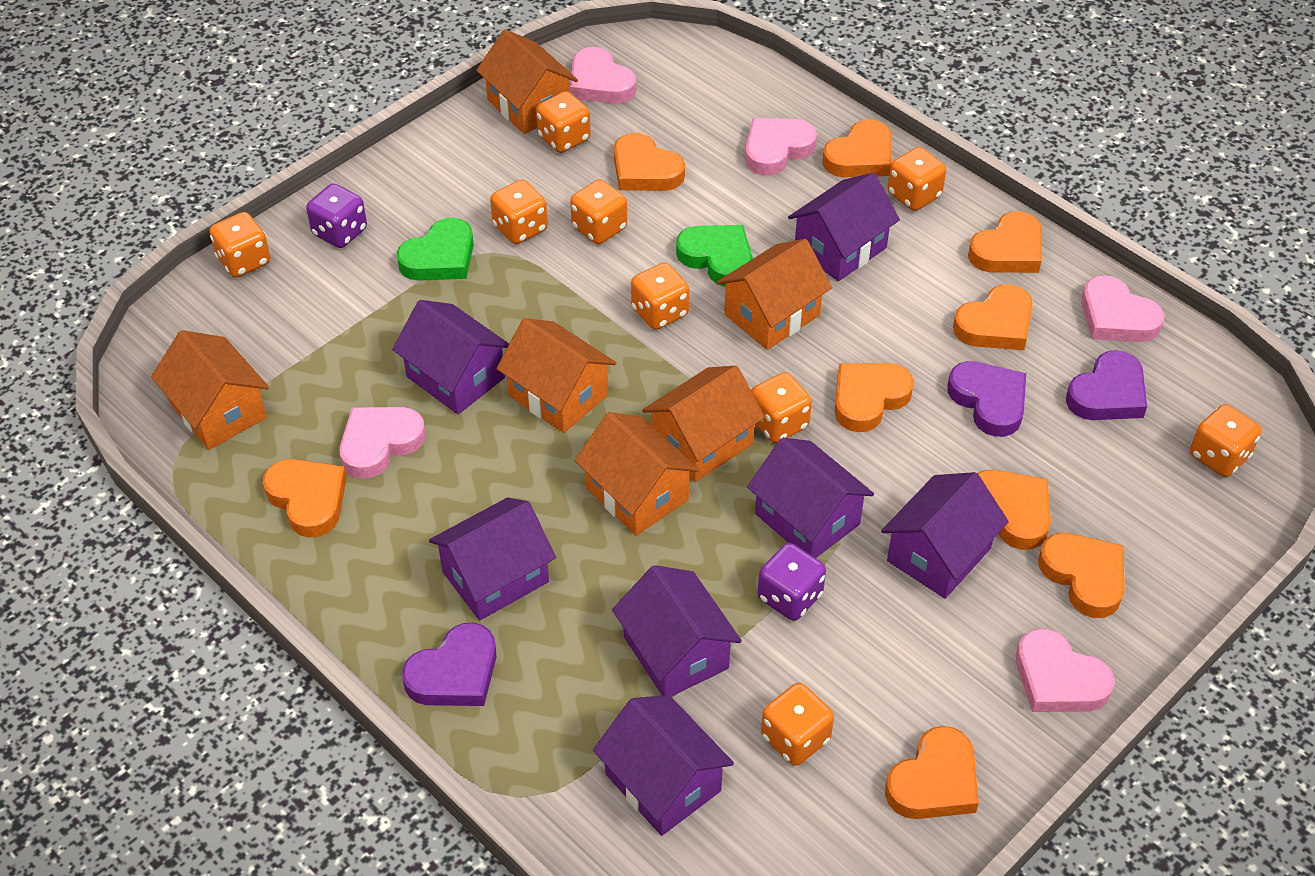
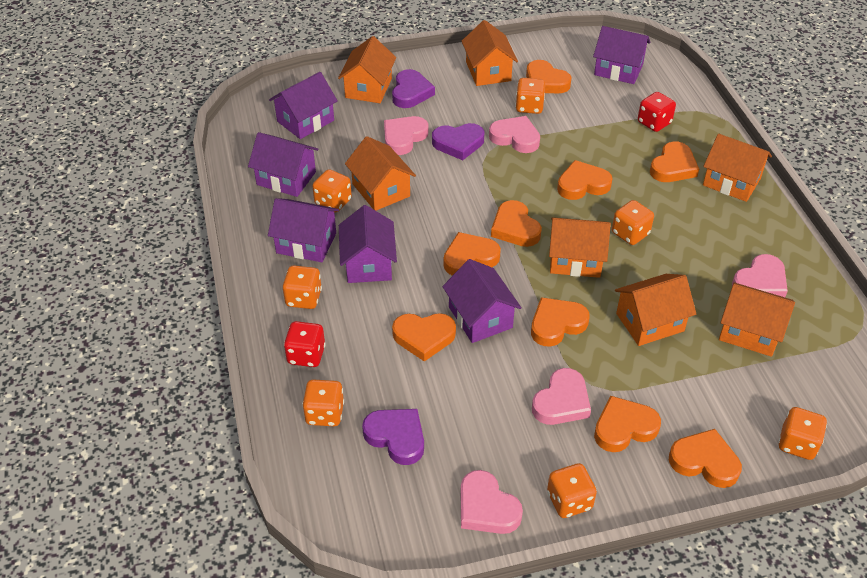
green heart: 2 -> 0
orange dice: 9 -> 7
orange house: 6 -> 7
purple dice: 2 -> 0
purple house: 7 -> 6
red dice: 0 -> 2

